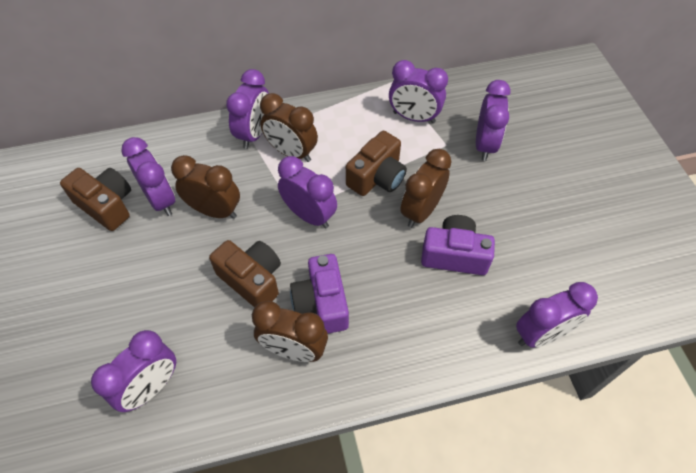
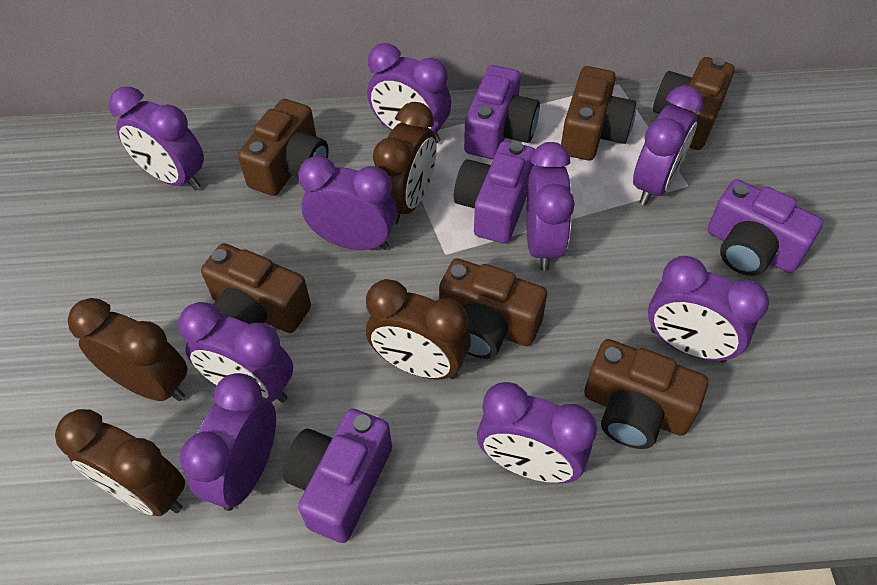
brown camera: 3 -> 6
purple camera: 2 -> 4
purple clock: 7 -> 9

